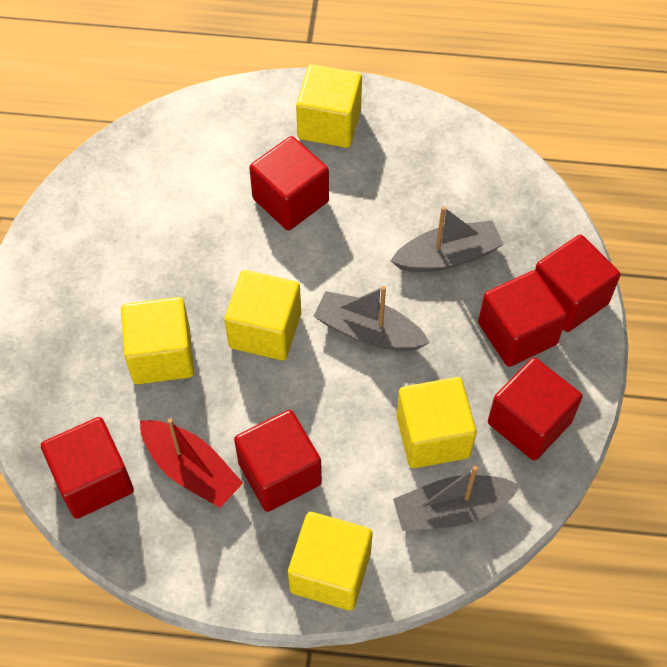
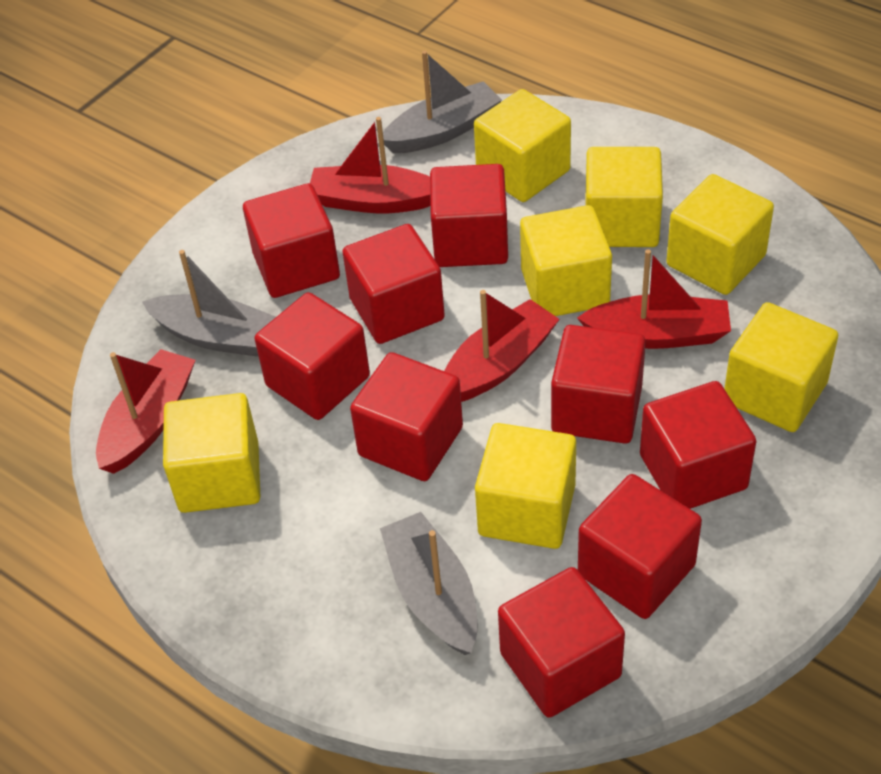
red boat: 1 -> 4
red cube: 6 -> 9
yellow cube: 5 -> 7

